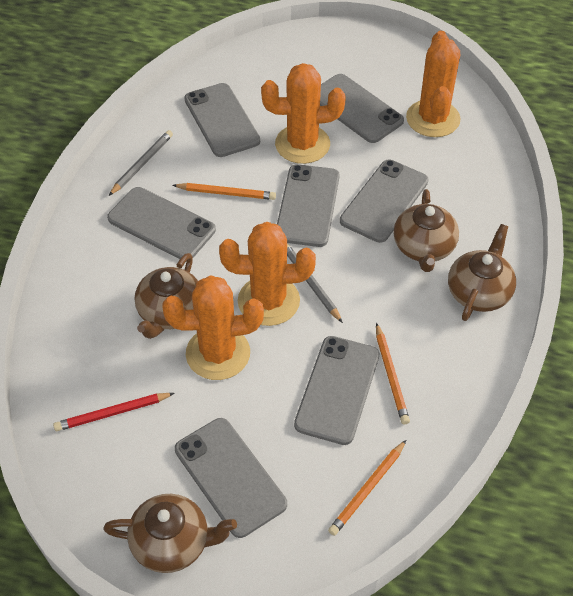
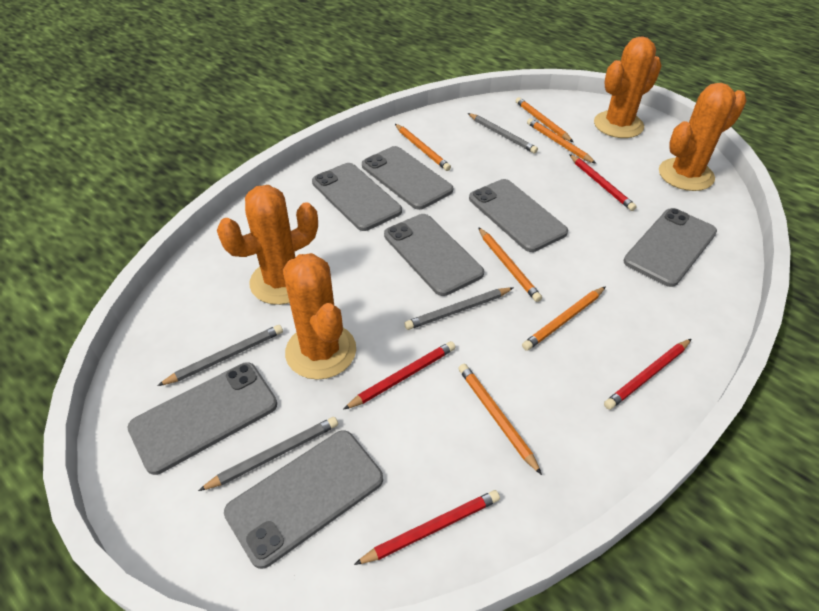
brown teapot: 4 -> 0
grey pencil: 2 -> 4
orange pencil: 3 -> 6
red pencil: 1 -> 4

